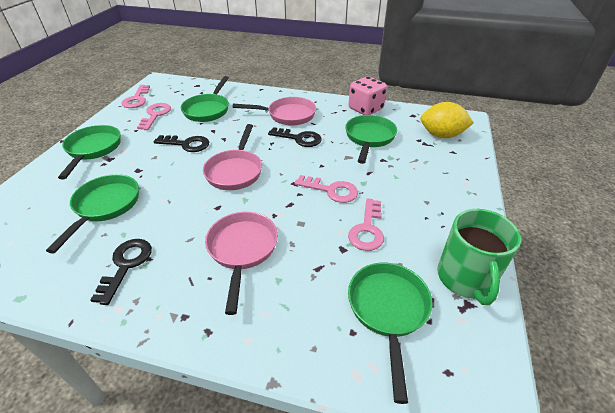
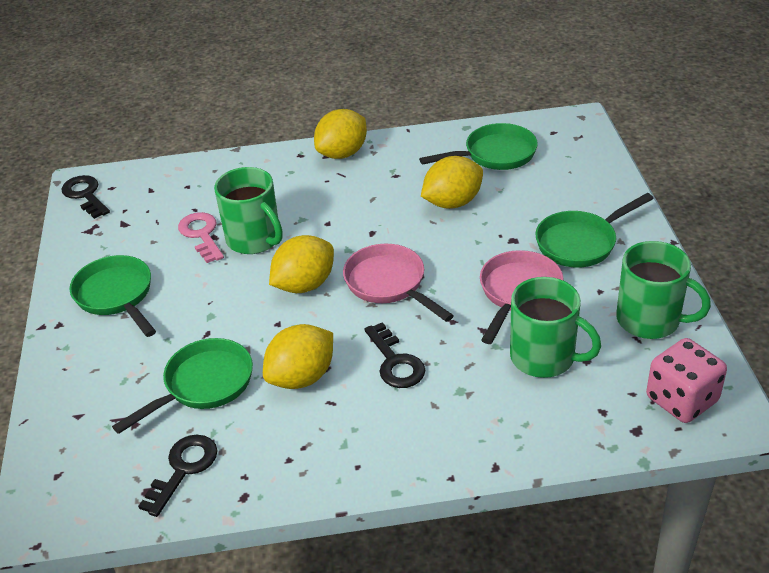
green mug: 1 -> 3
green pan: 5 -> 4
pink key: 4 -> 1
pink pan: 3 -> 2
yellow lemon: 1 -> 4

